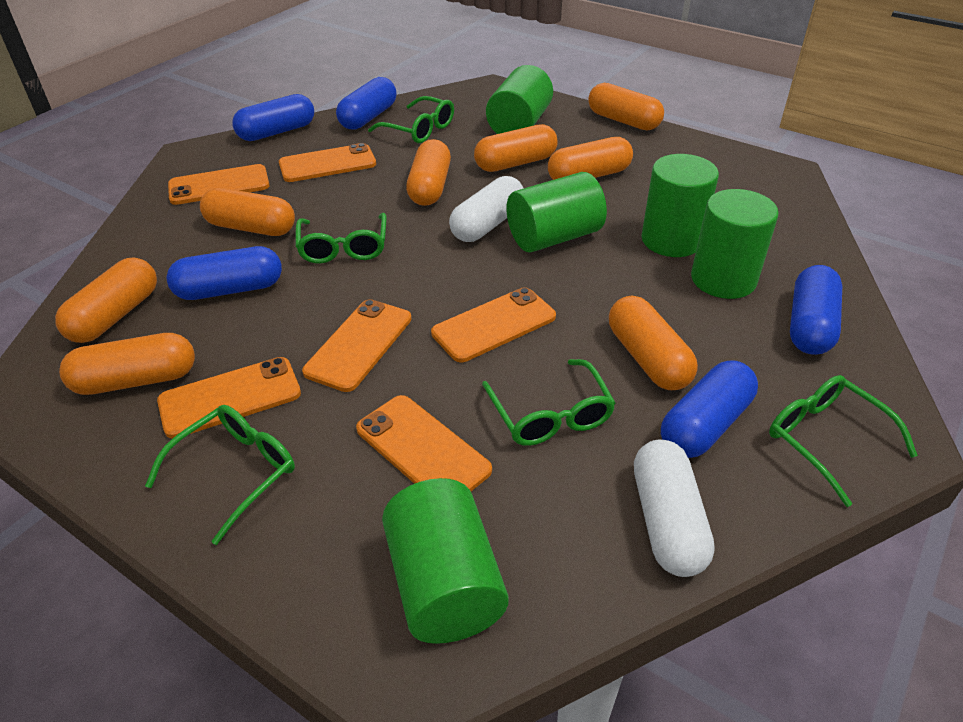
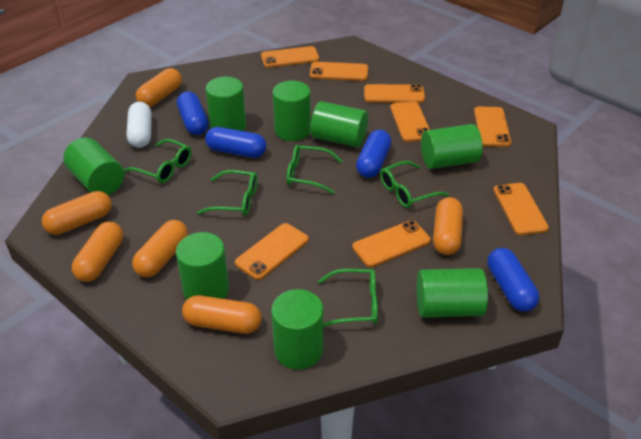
blue capsule: 5 -> 4
green cylinder: 5 -> 8
orange capsule: 8 -> 6
orange phone: 6 -> 8
white capsule: 2 -> 1

